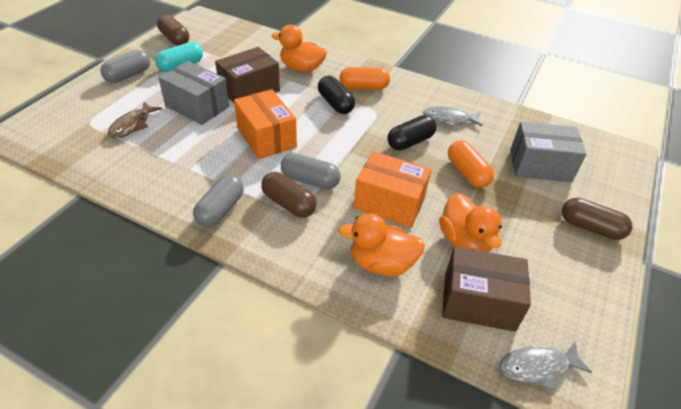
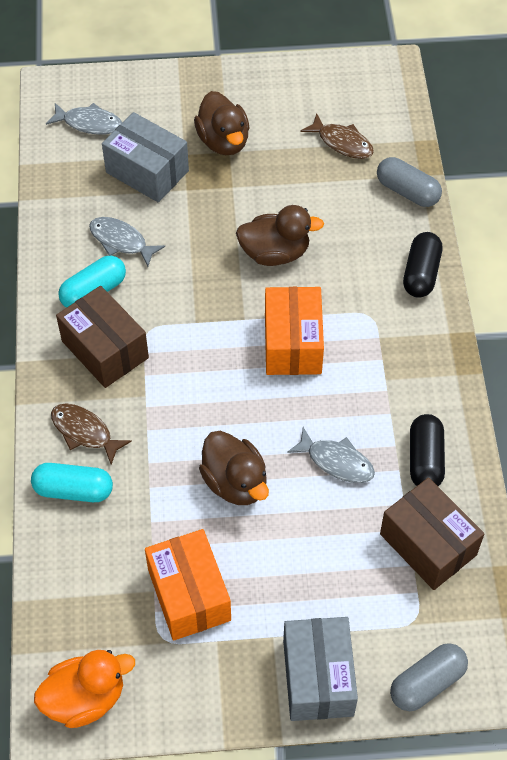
brown capsule: 3 -> 0
brown duck: 0 -> 3
brown fish: 1 -> 2
grey capsule: 3 -> 2
grey fish: 2 -> 3
orange capsule: 2 -> 0
orange duck: 3 -> 1
turquoise capsule: 1 -> 2

